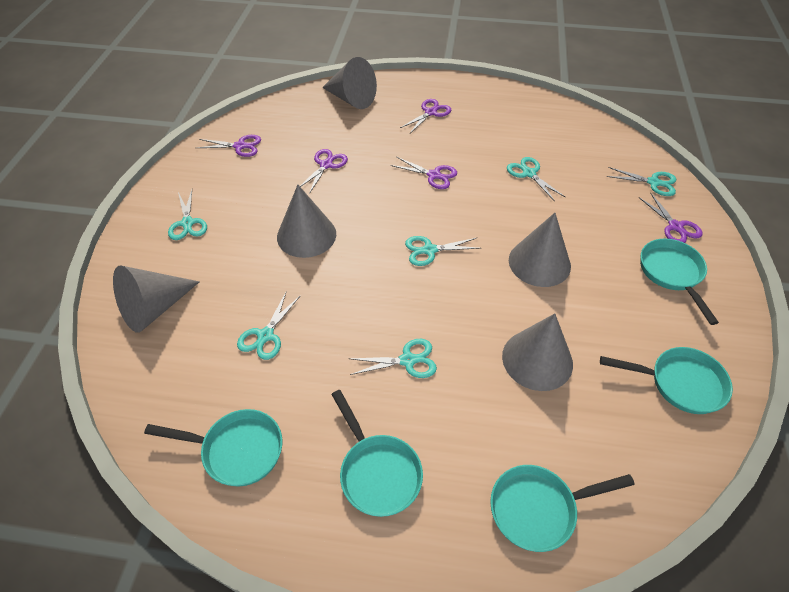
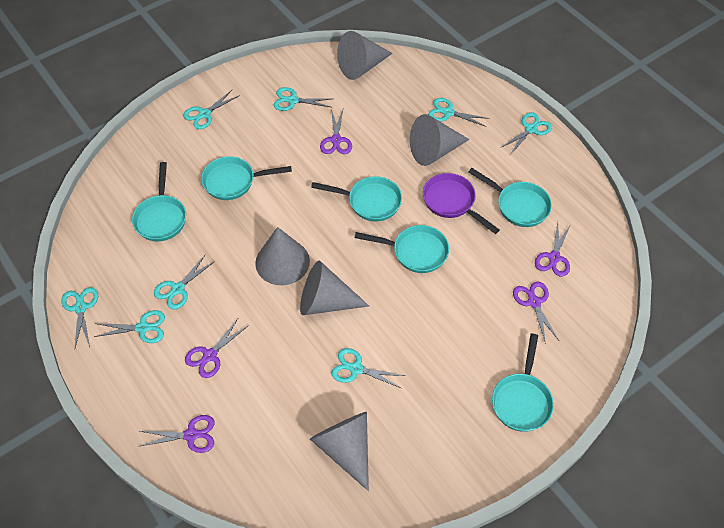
purple pan: 0 -> 1
turquoise pan: 5 -> 6
turquoise scissors: 6 -> 8

